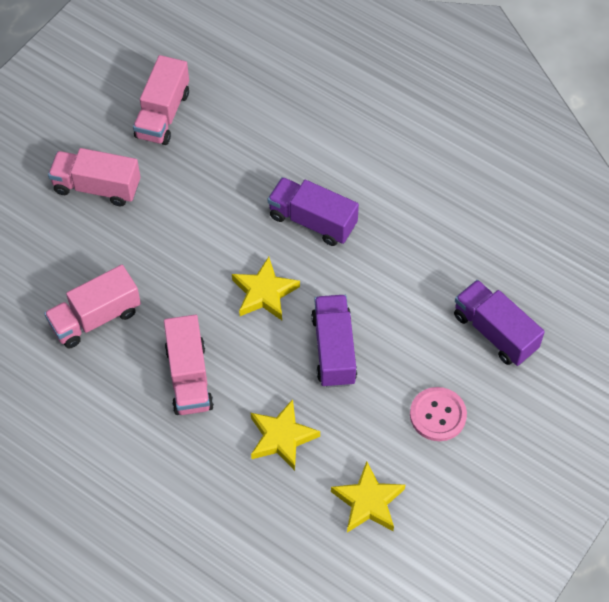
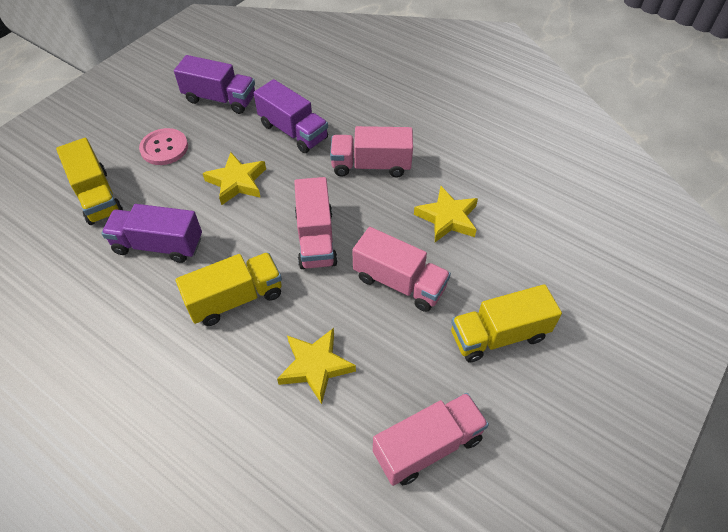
yellow truck: 0 -> 3

